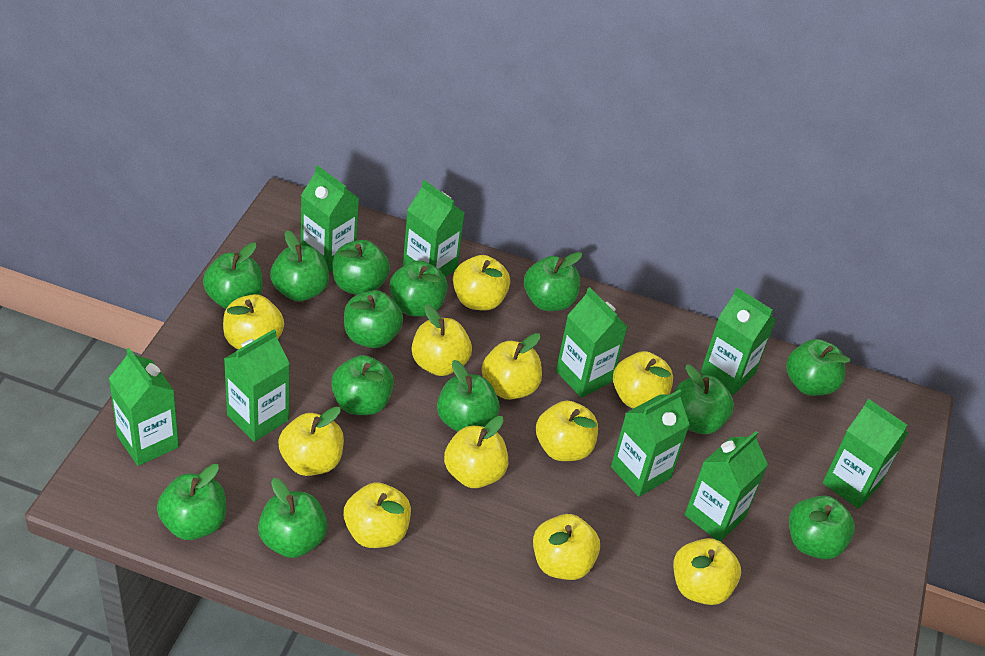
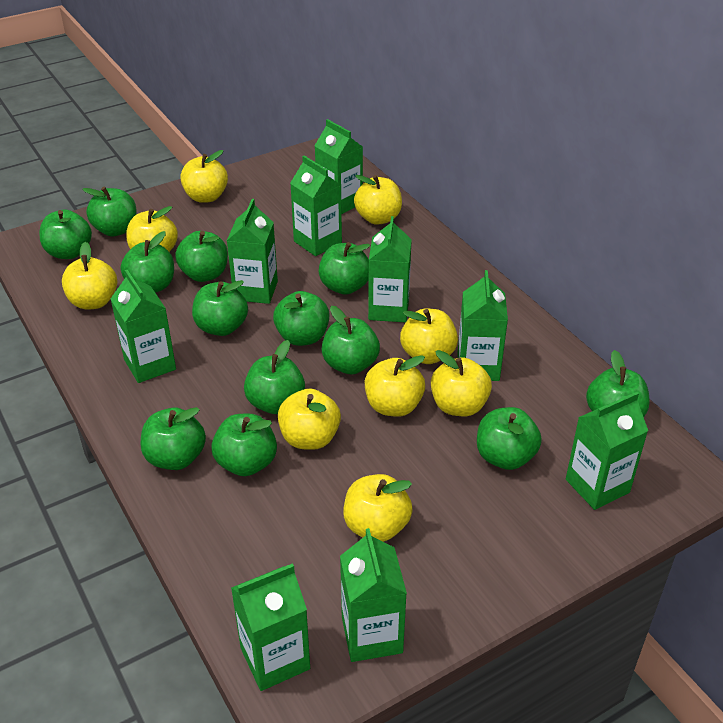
yellow apple: 11 -> 9

